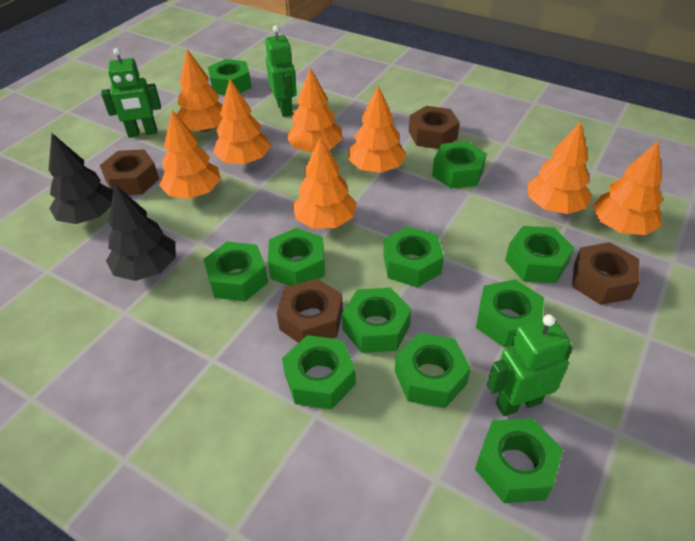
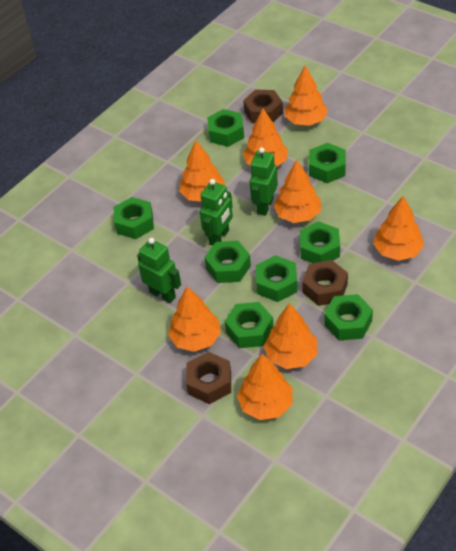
black tree: 2 -> 0
brown nut: 4 -> 3
green nut: 11 -> 8

